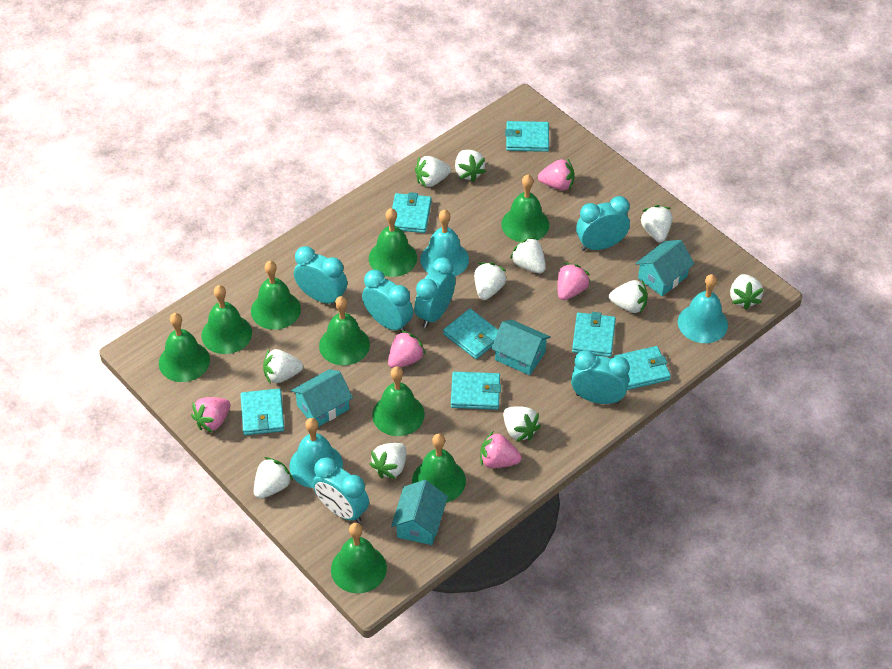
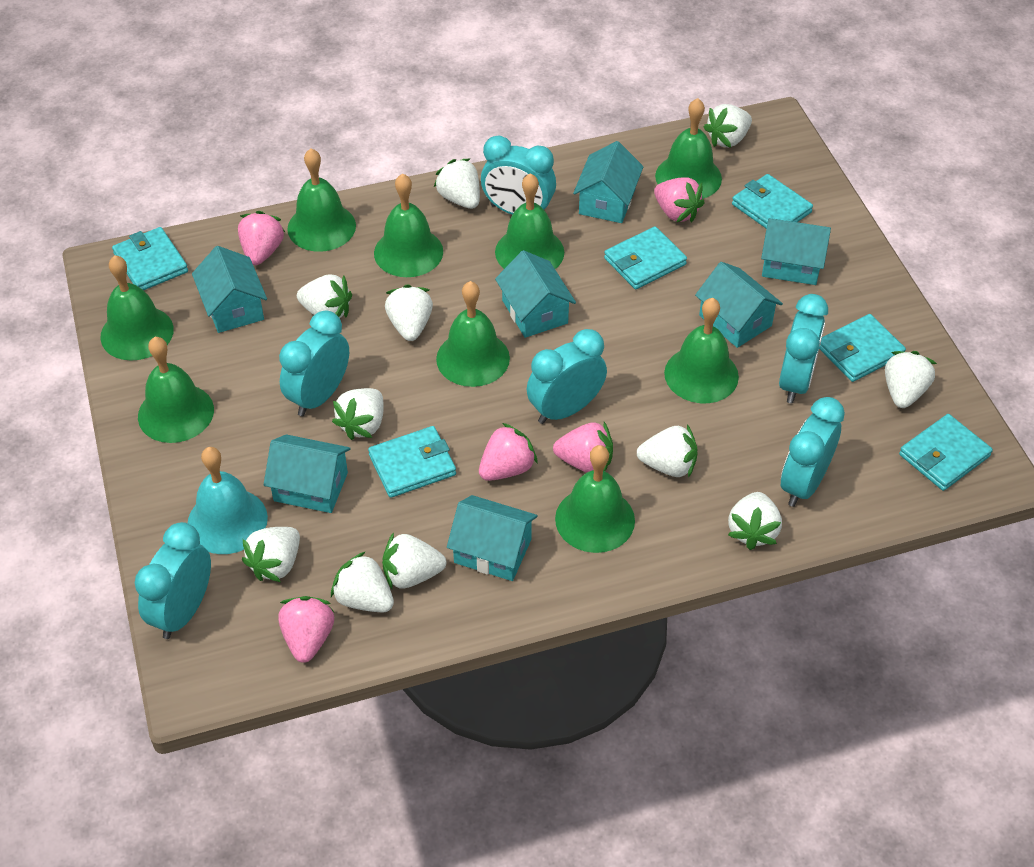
turquoise bell: 3 -> 1
turquoise house: 4 -> 7
turquoise wallet: 7 -> 6

